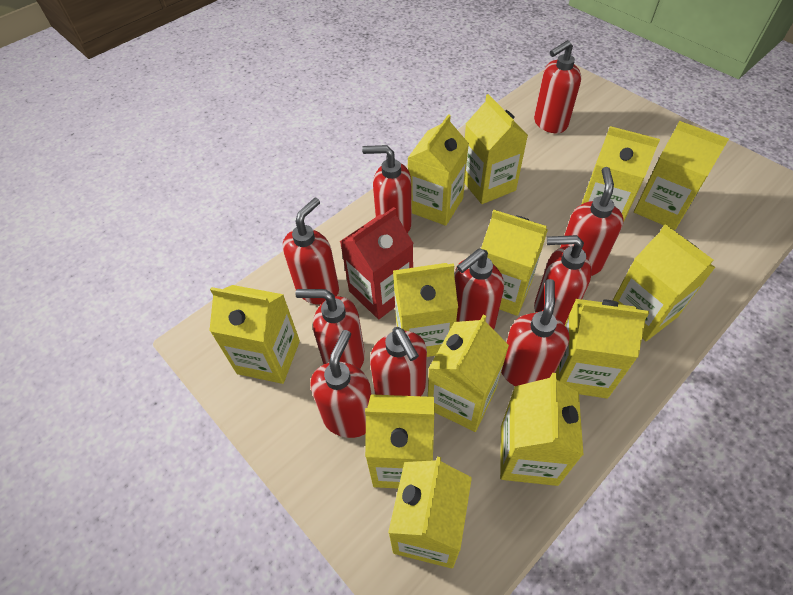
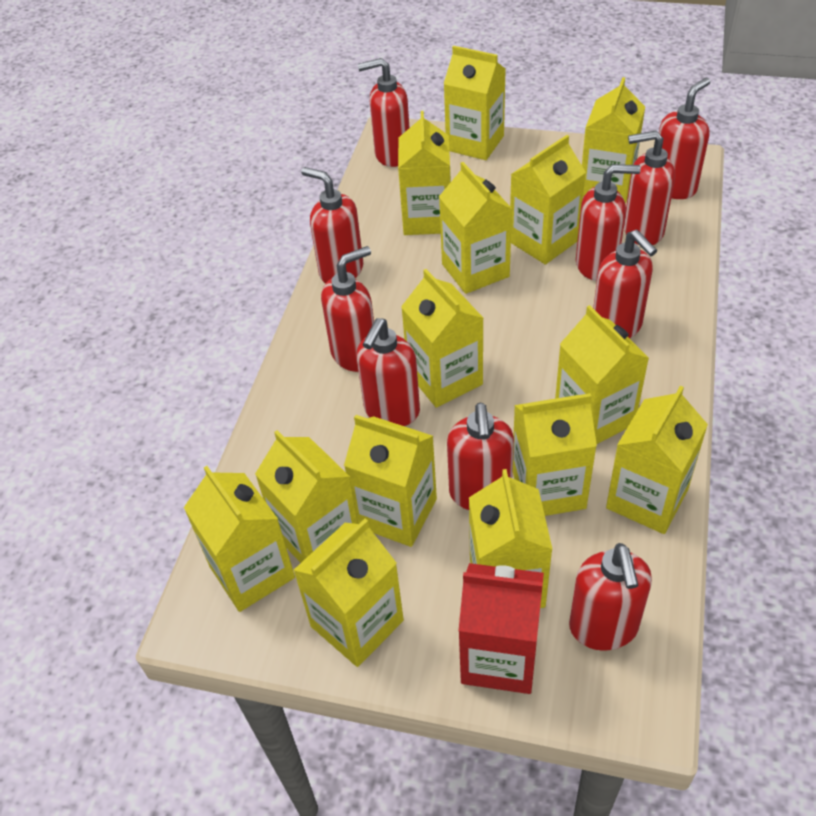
yellow carton: 13 -> 14

